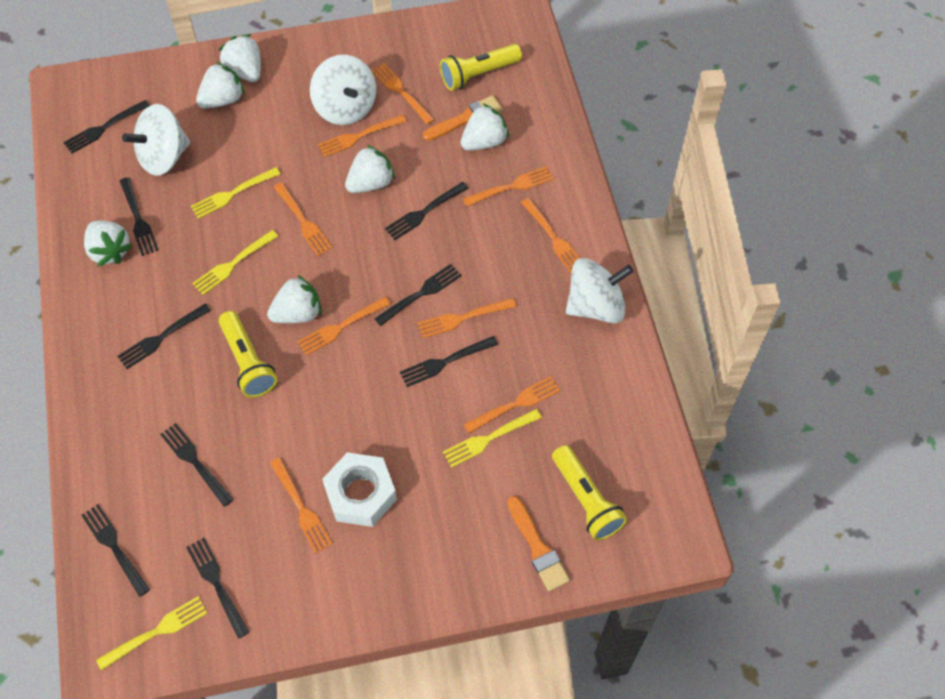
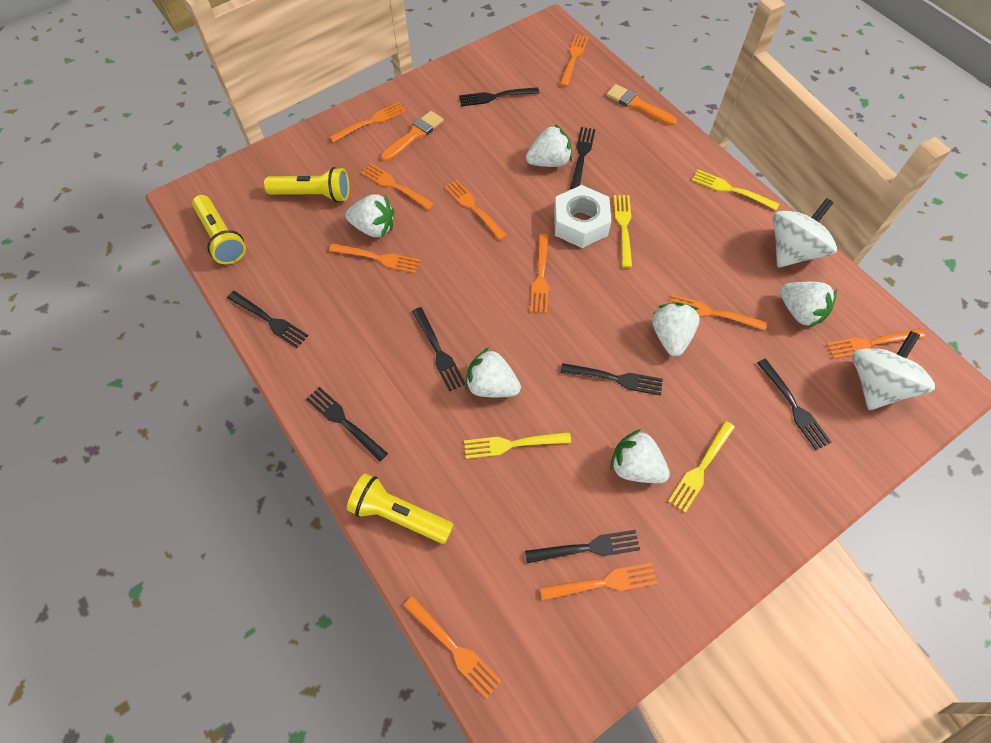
black fork: 9 -> 8
orange fork: 9 -> 10
white spinning top: 3 -> 2

